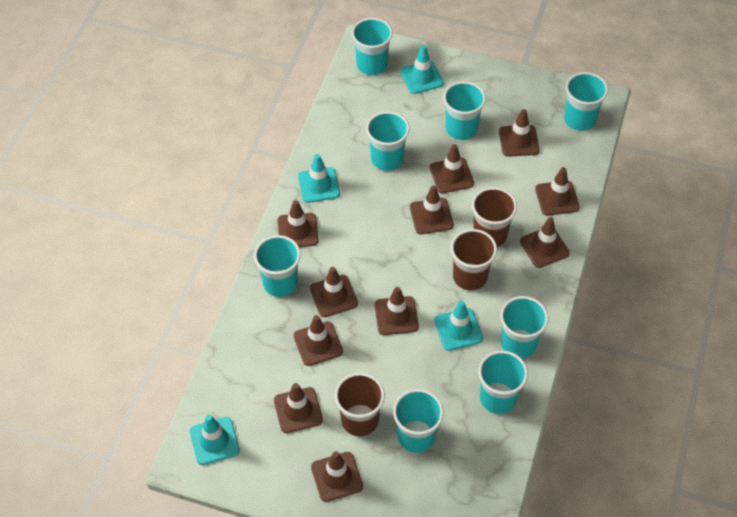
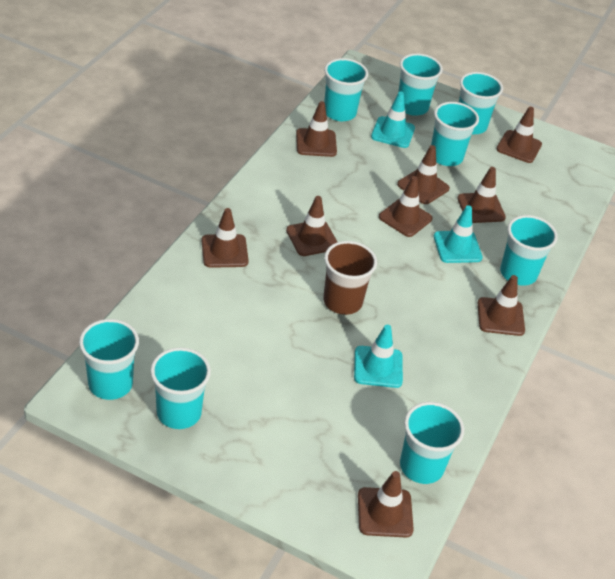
brown cup: 3 -> 1
brown traffic cone: 11 -> 9
turquoise traffic cone: 4 -> 3

